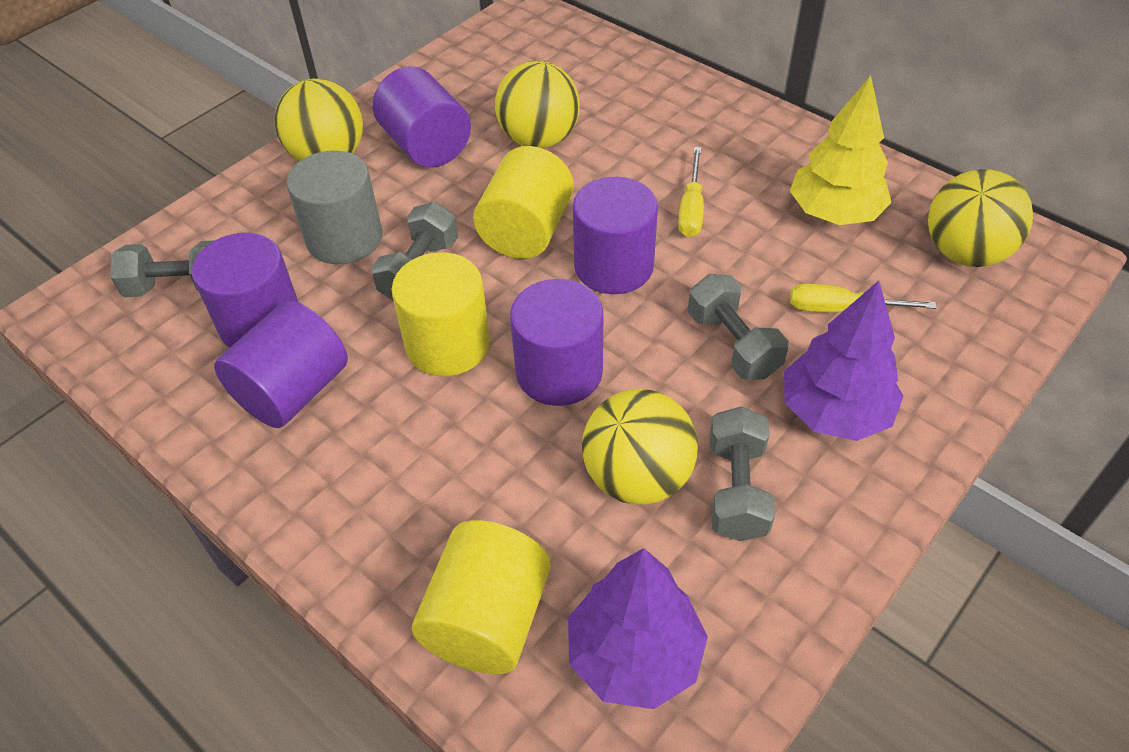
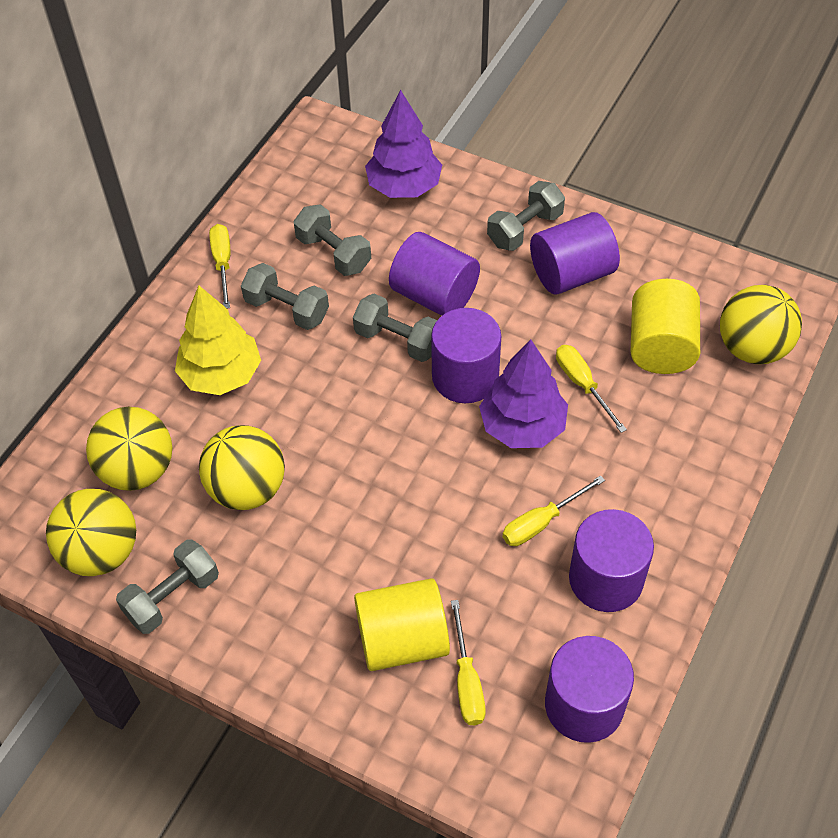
grey cylinder: 1 -> 0
grey dumbbell: 4 -> 5
yellow cylinder: 3 -> 2
yellow screwdriver: 2 -> 4

